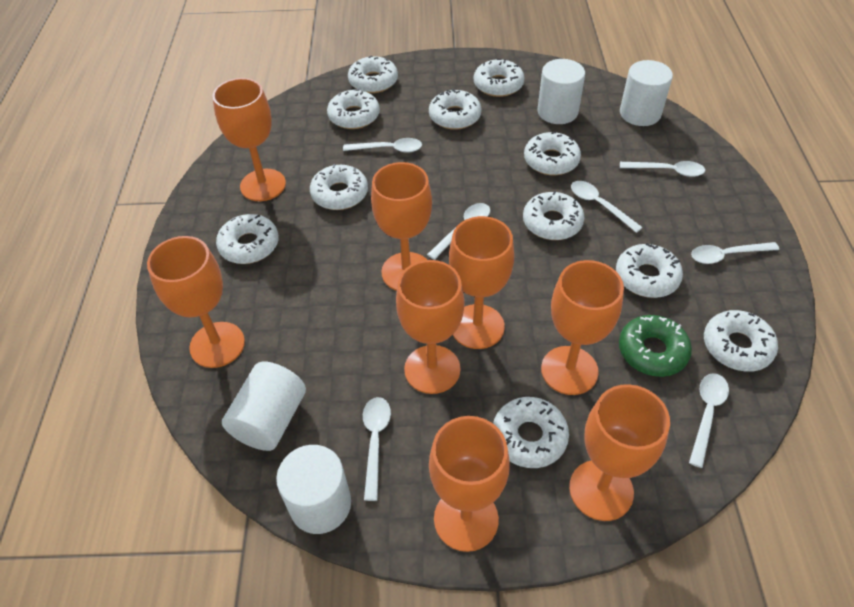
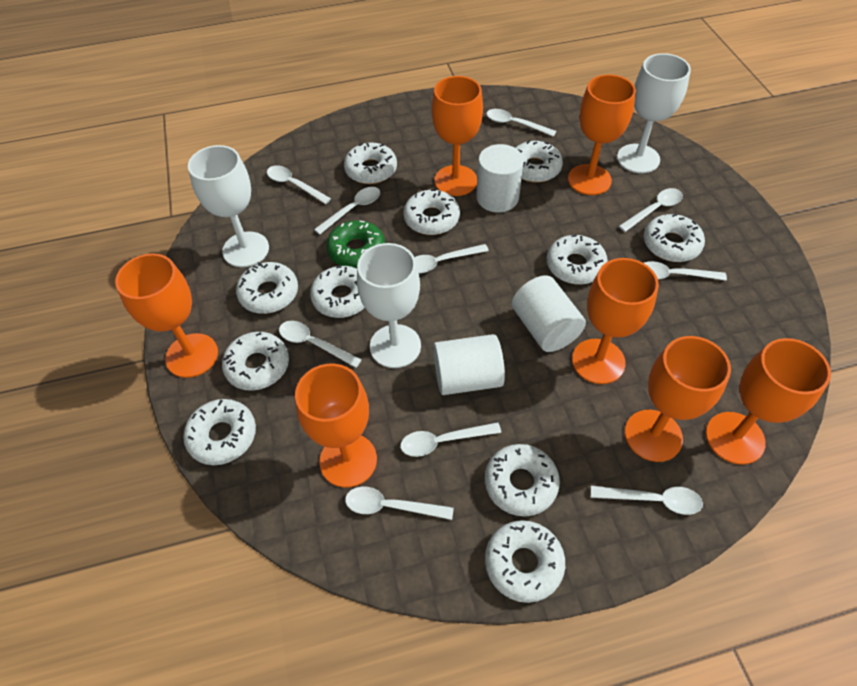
orange goblet: 8 -> 7
white cylinder: 4 -> 3
white goblet: 0 -> 3
white spoon: 7 -> 10

